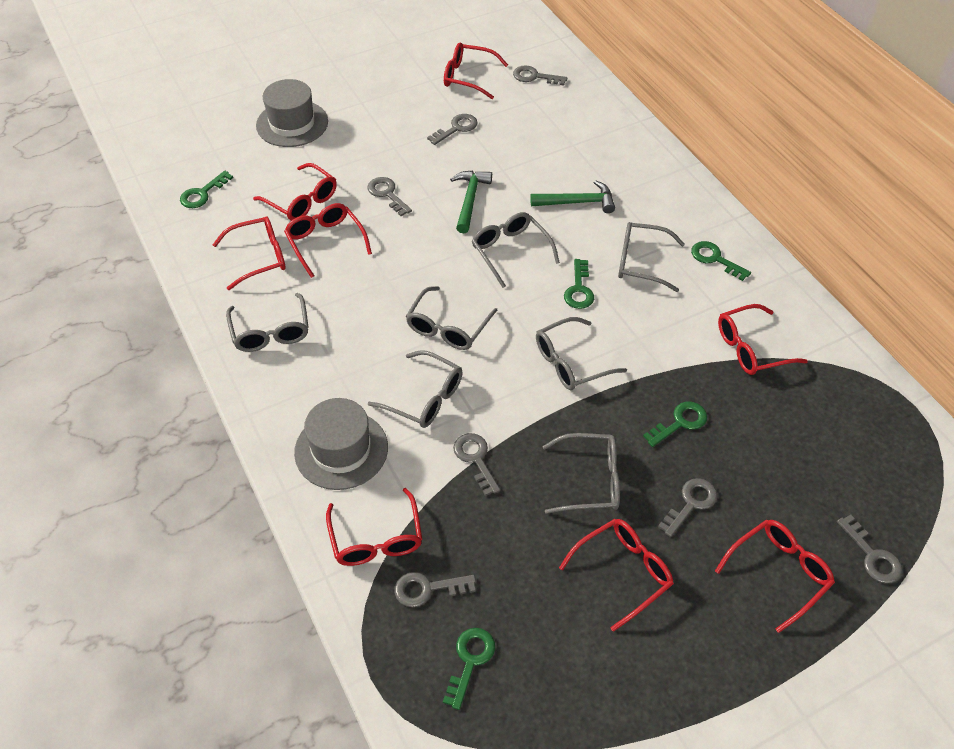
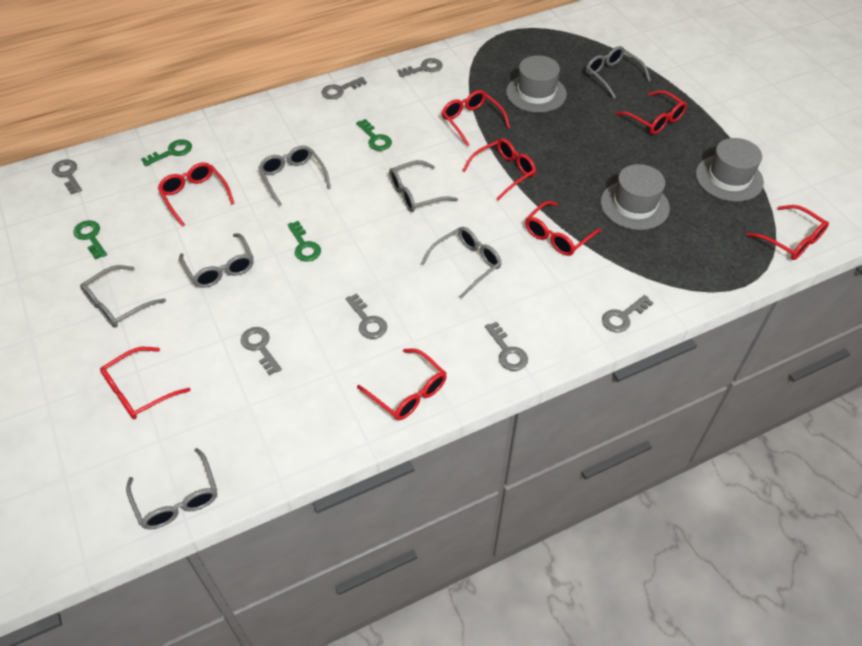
green hammer: 2 -> 0
green key: 5 -> 4
grey hat: 2 -> 3

